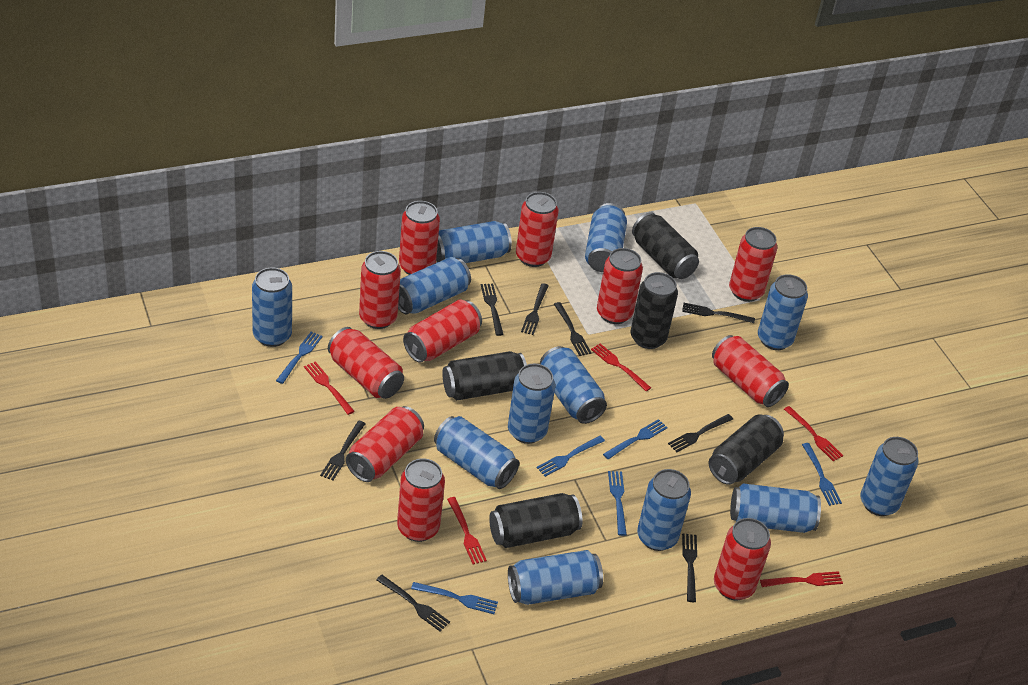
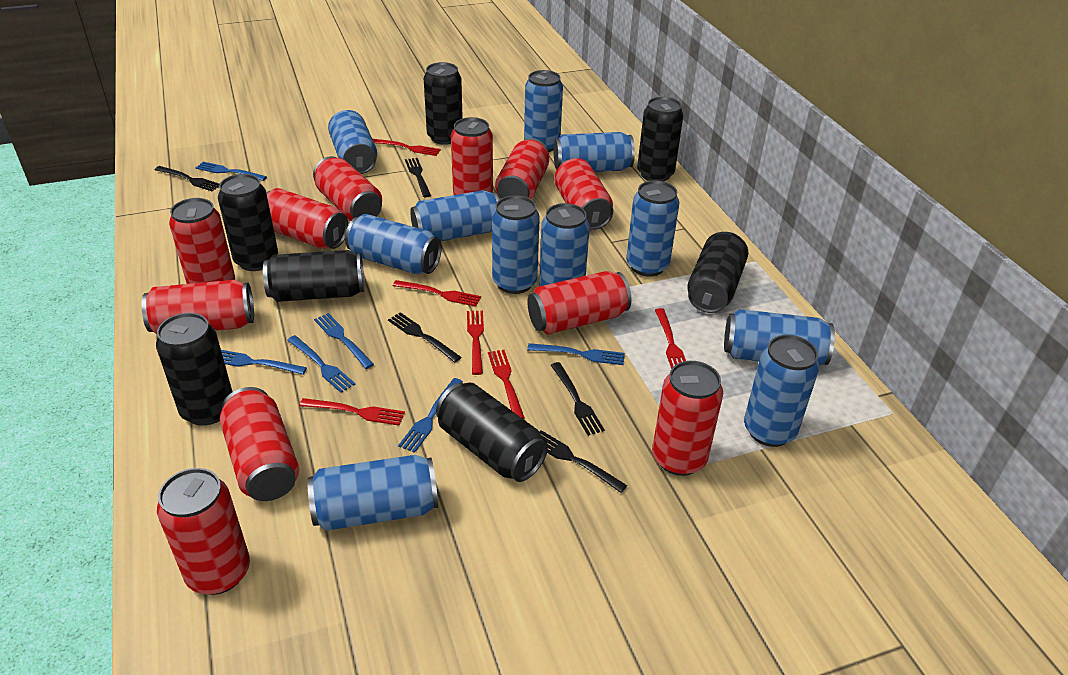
black can: 5 -> 7
black fork: 8 -> 5
blue can: 12 -> 11
red fork: 5 -> 6

